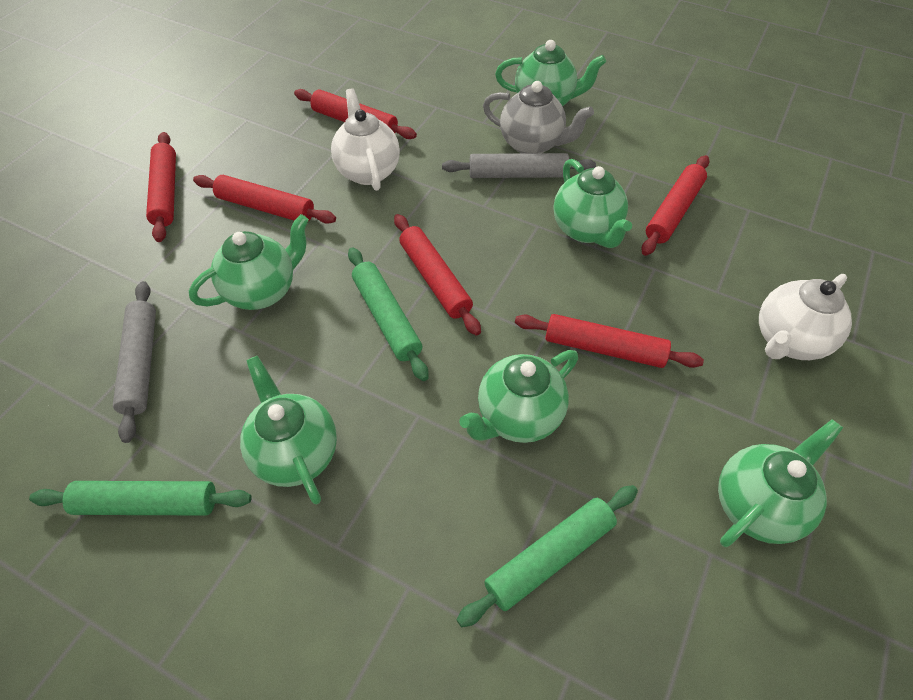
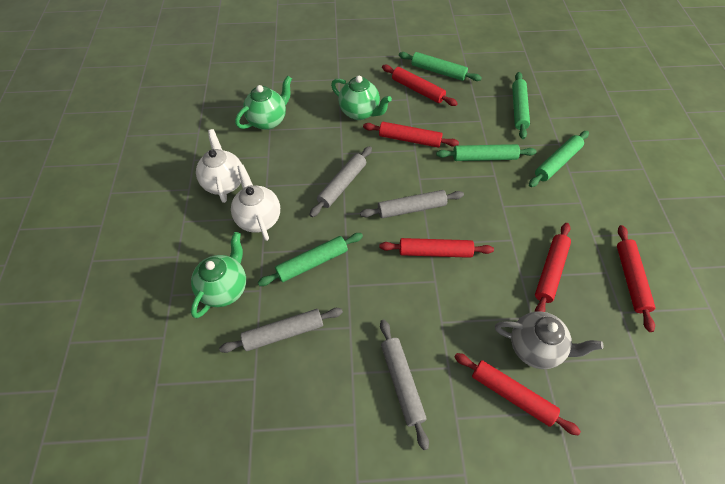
green rolling pin: 3 -> 5
green teapot: 6 -> 3
grey rolling pin: 2 -> 4

